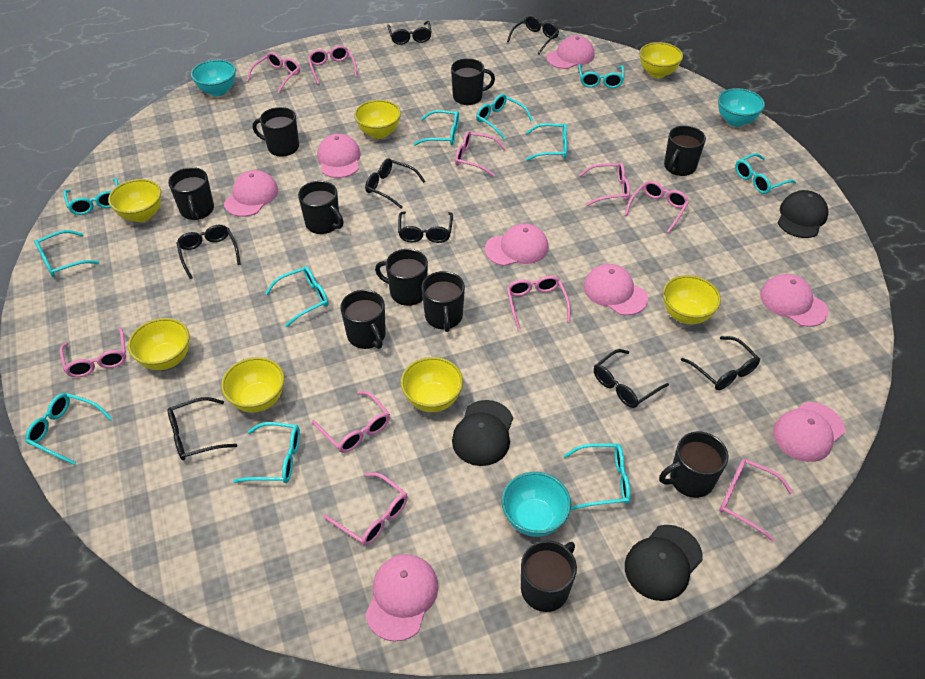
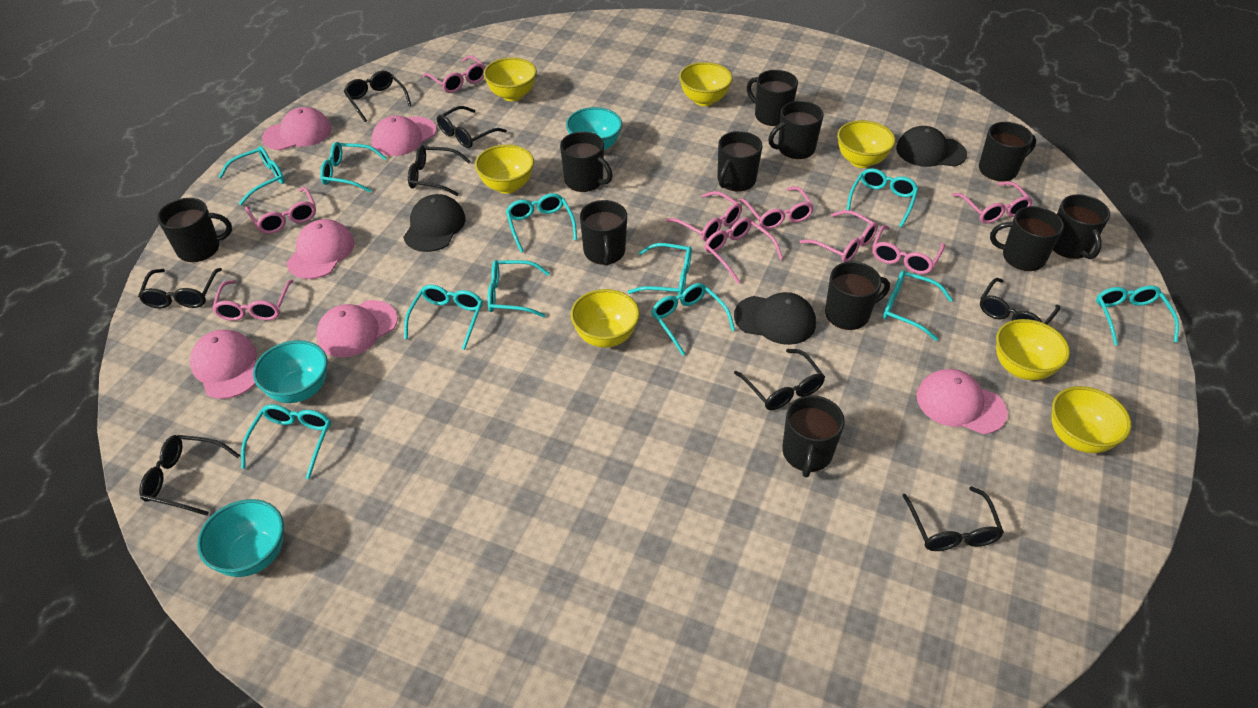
black mug: 10 -> 11
pink cap: 8 -> 6
pink glasses: 10 -> 9

